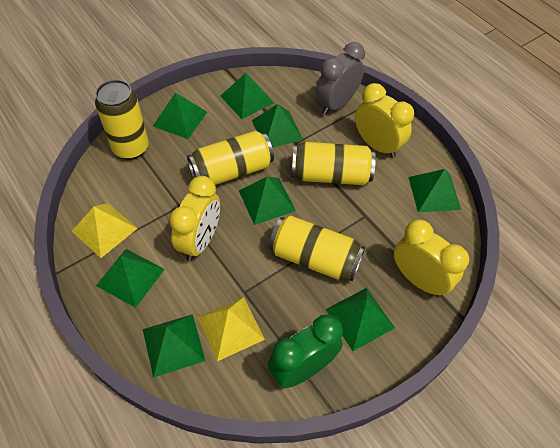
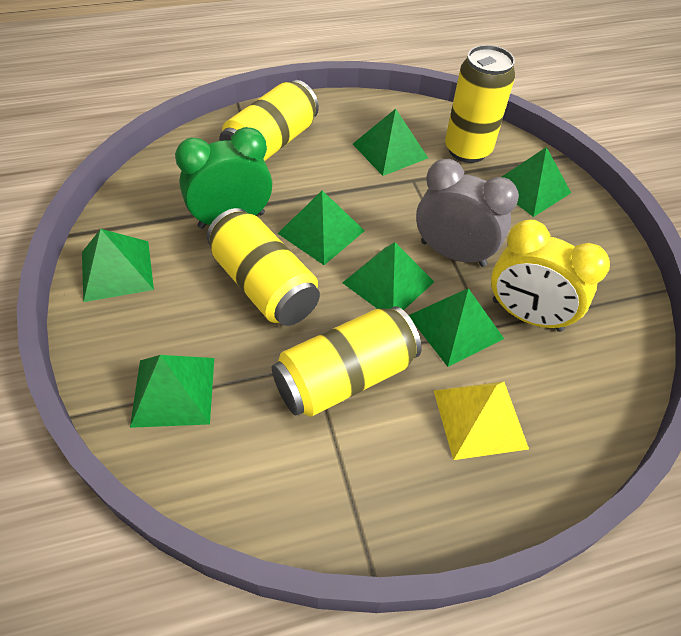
green pyramid: 8 -> 7
yellow clock: 3 -> 1
yellow pyramid: 2 -> 1

